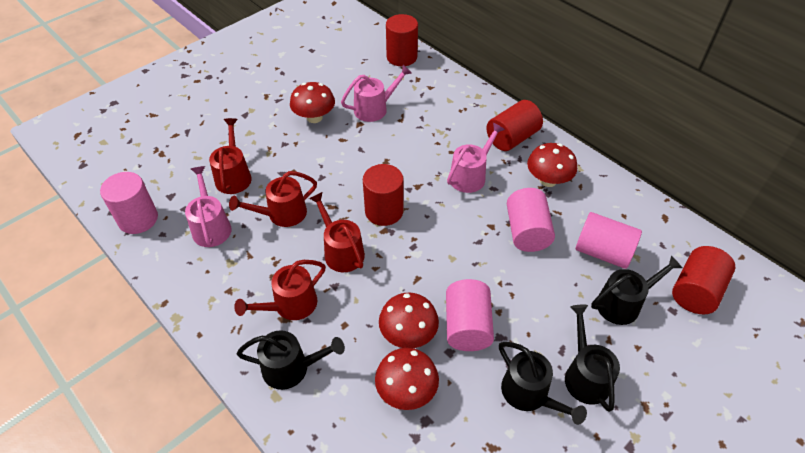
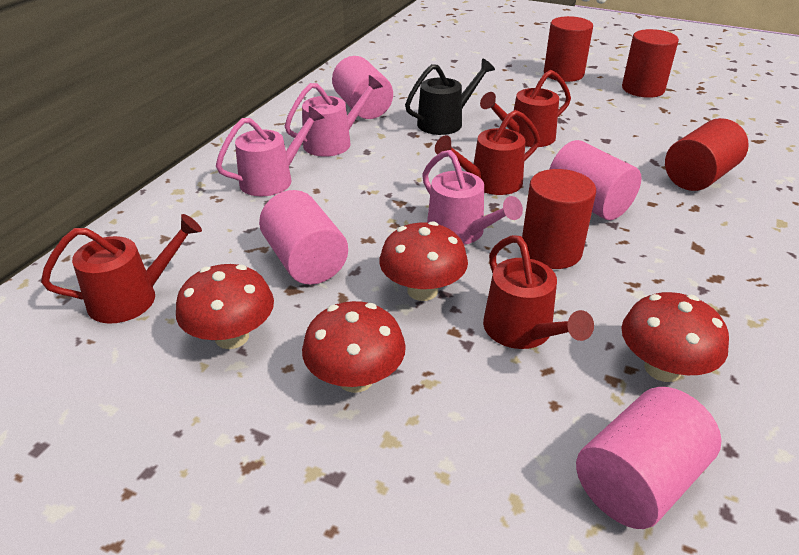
black watering can: 4 -> 1

